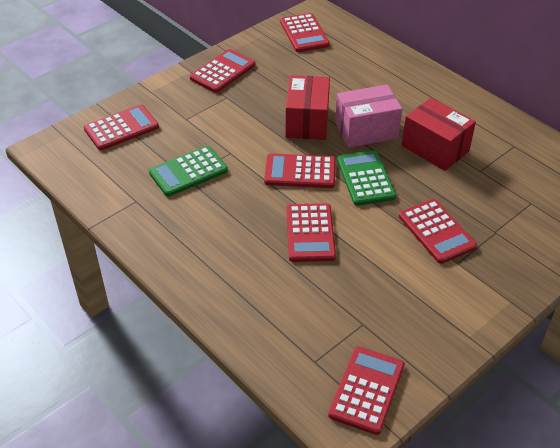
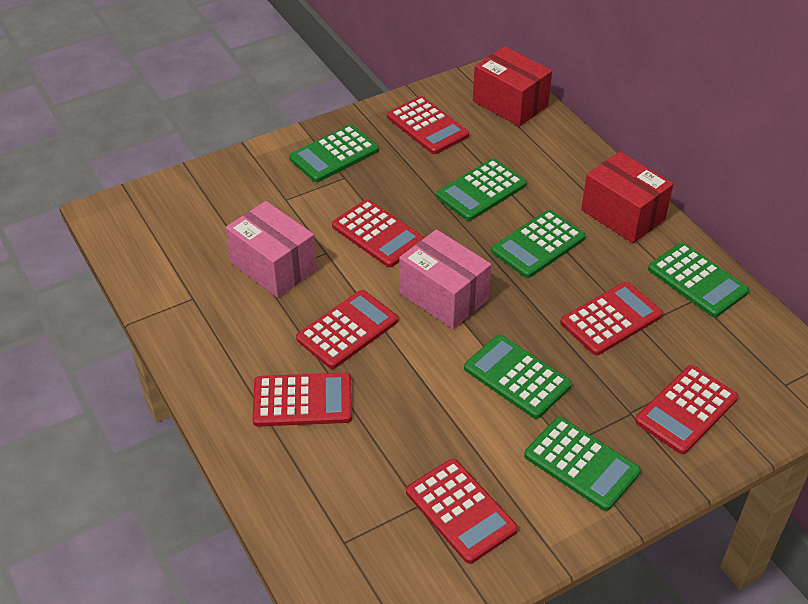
green calculator: 2 -> 6
pink box: 1 -> 2

